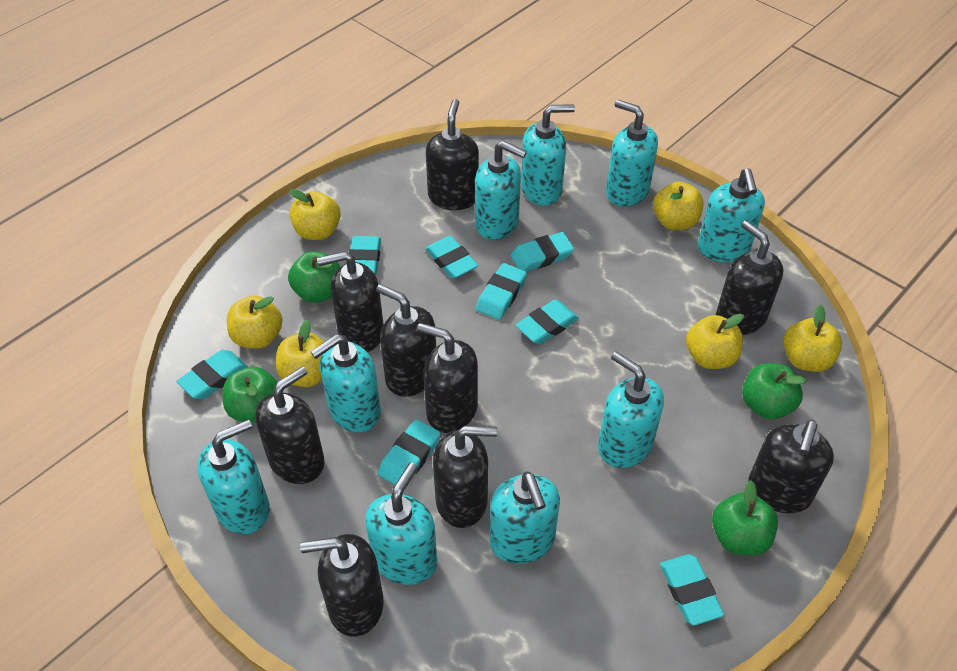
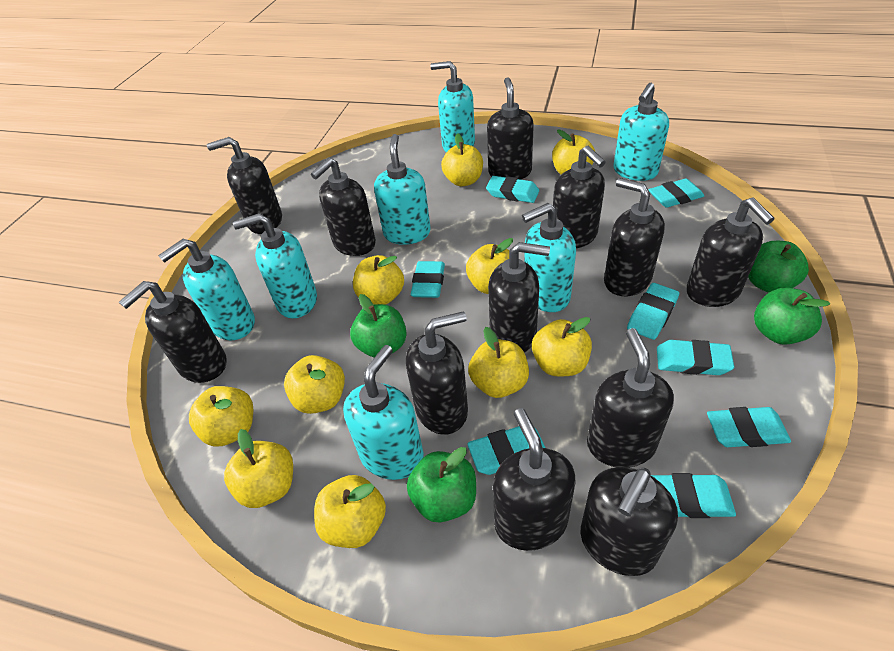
black soap dispenser: 9 -> 12
turquoise soap dispenser: 9 -> 7
yellow apple: 6 -> 10

